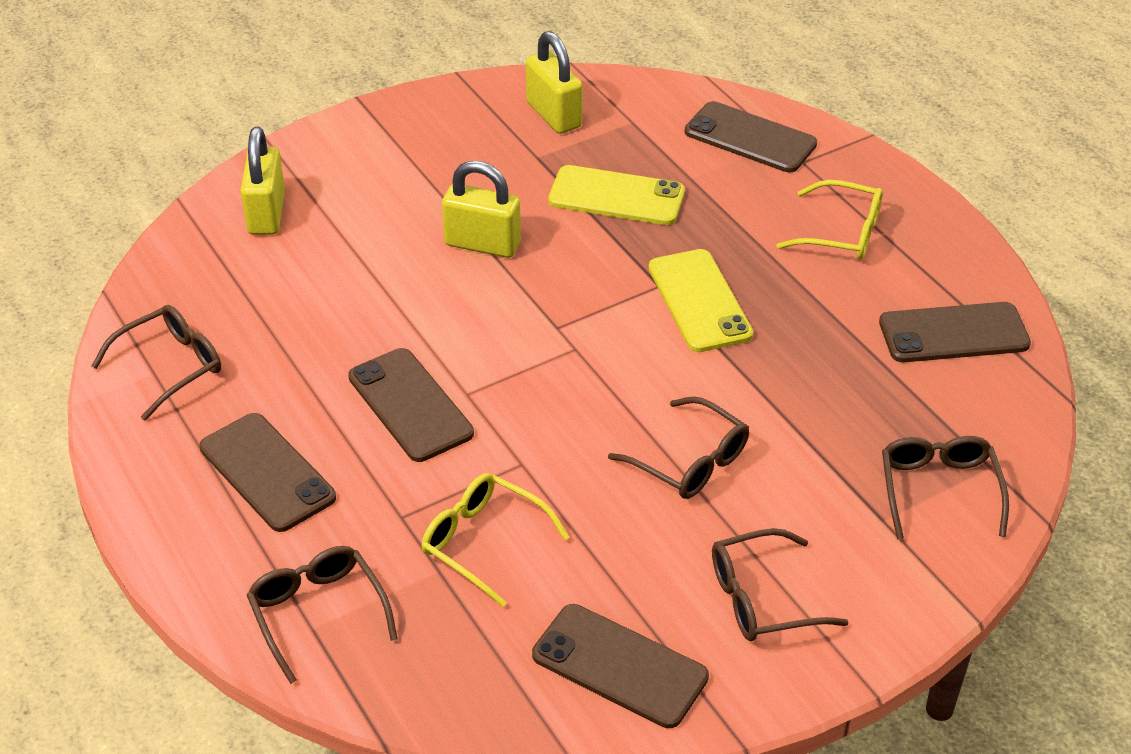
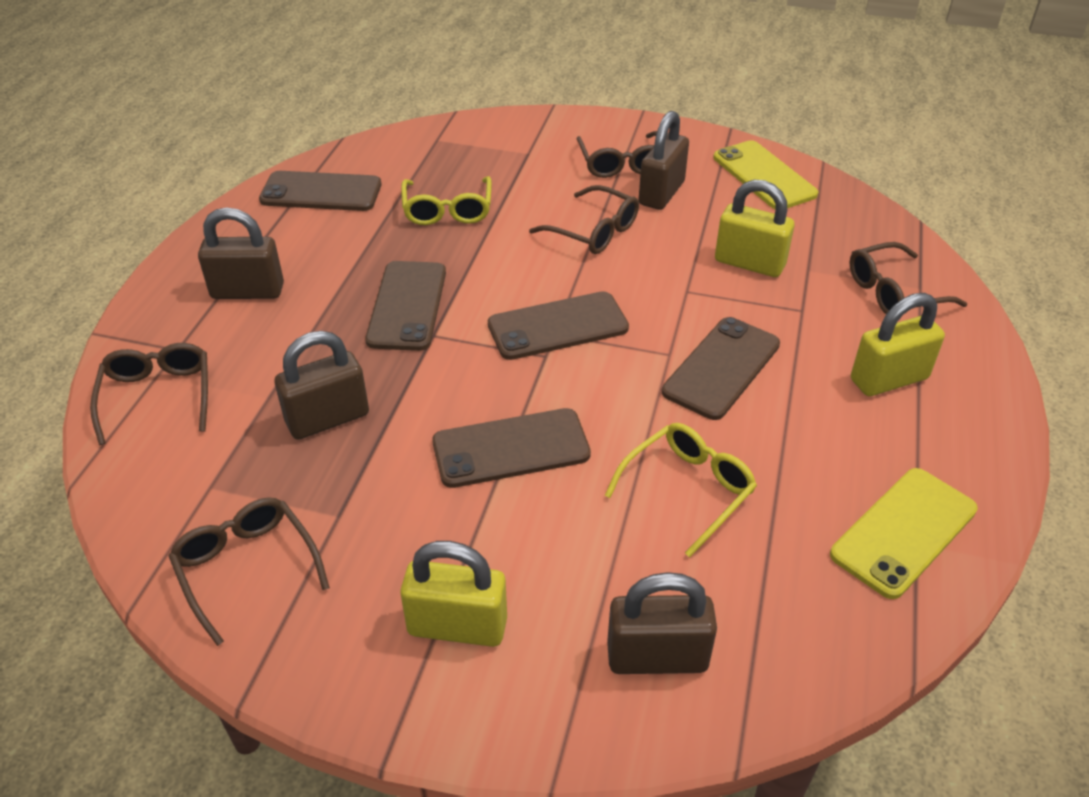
brown padlock: 0 -> 4

